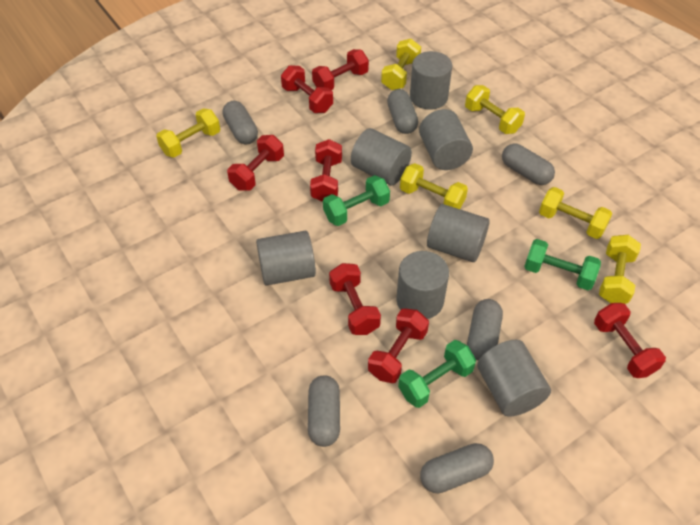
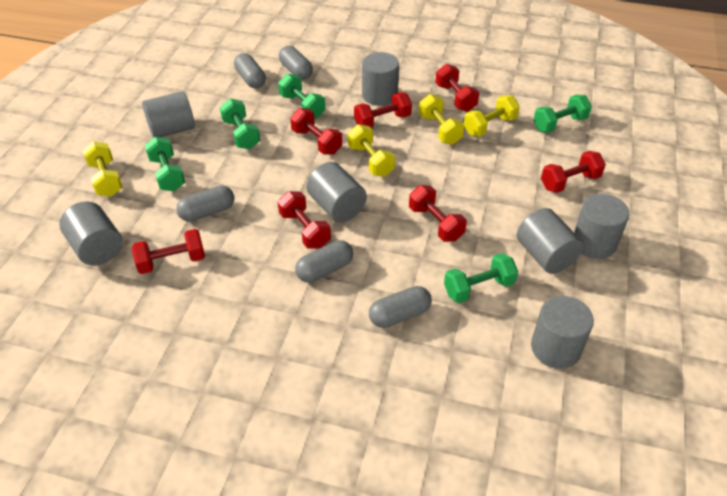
green dumbbell: 3 -> 5
grey capsule: 6 -> 5
yellow dumbbell: 6 -> 4

